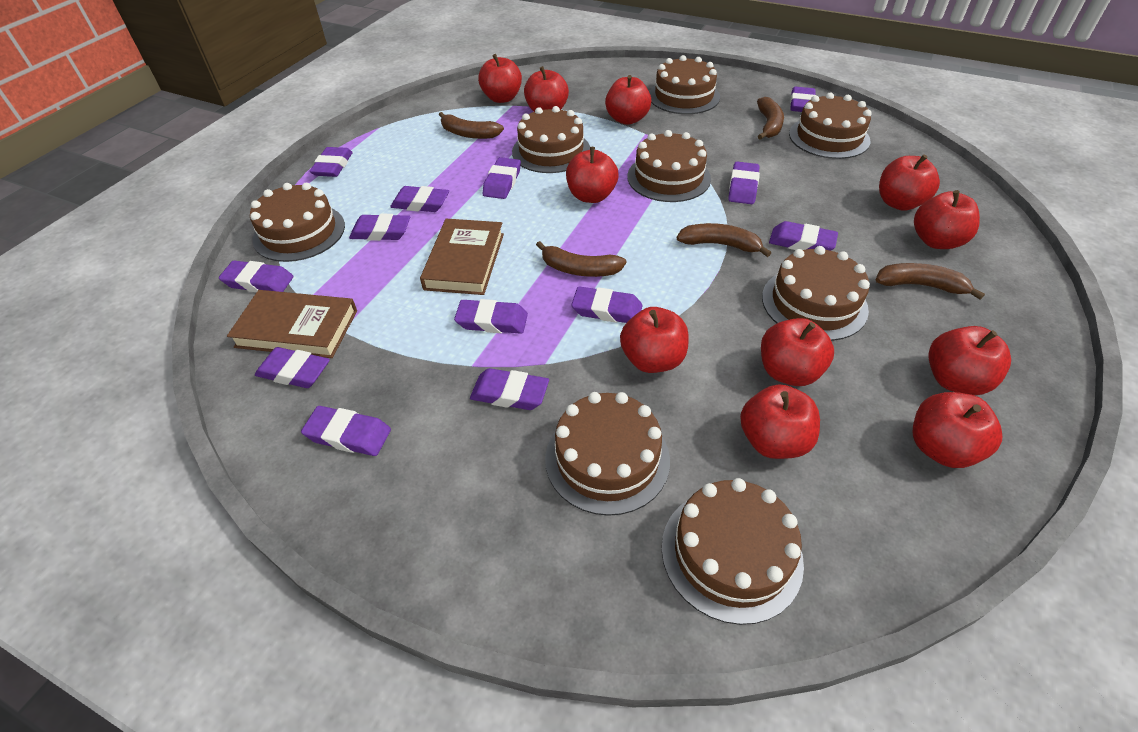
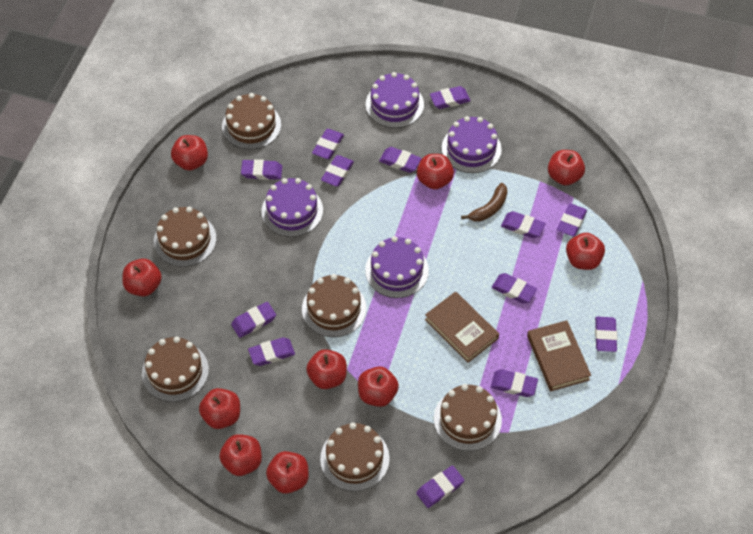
brown banana: 5 -> 1
brown cake: 8 -> 6
purple cake: 0 -> 4
red apple: 11 -> 10

